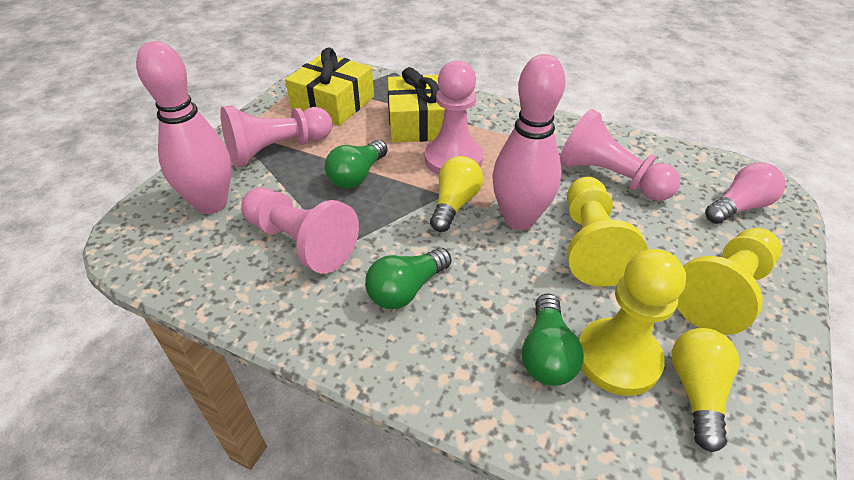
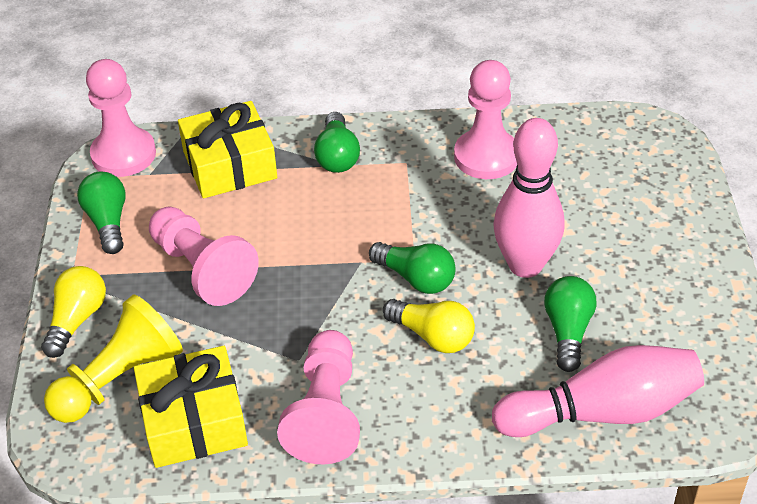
green light bulb: 3 -> 4
pink light bulb: 1 -> 0
yellow pawn: 3 -> 1

